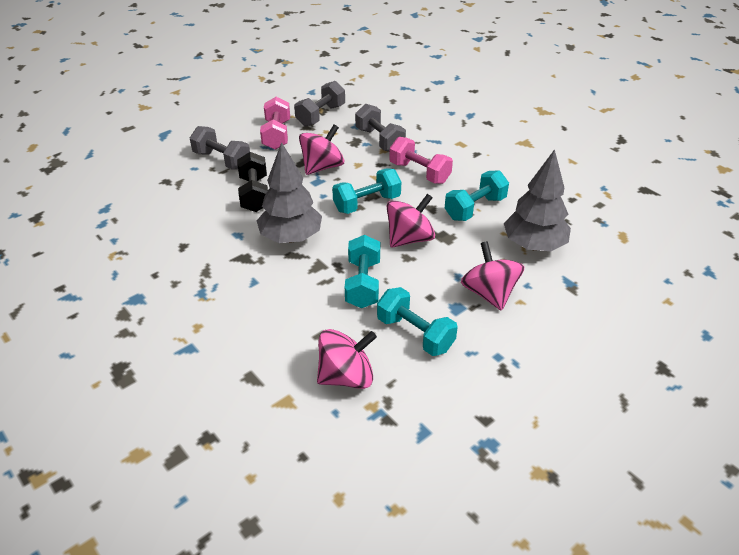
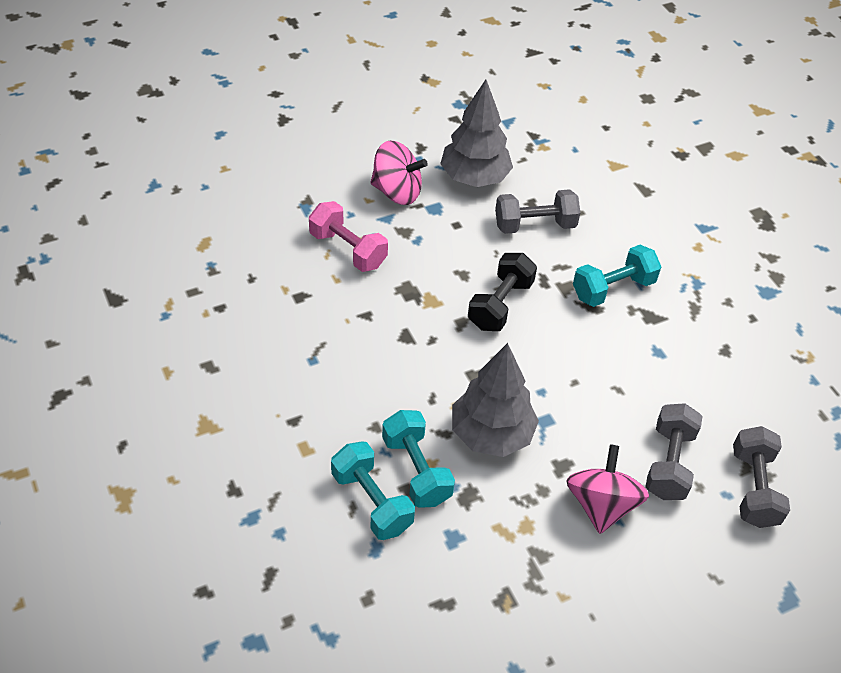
pink dumbbell: 2 -> 1
pink spinning top: 4 -> 2
turquoise dumbbell: 4 -> 3

